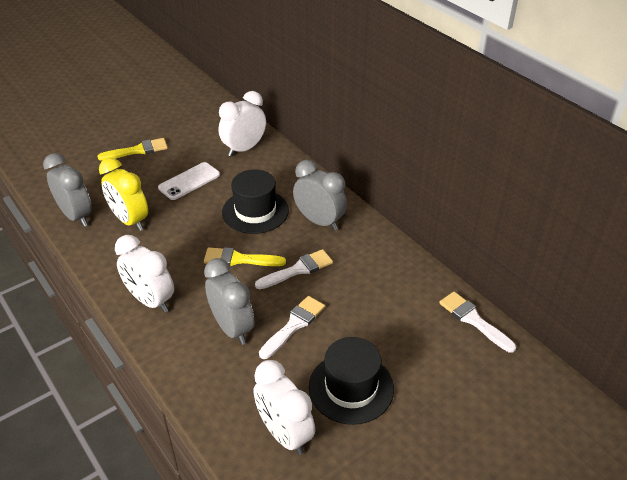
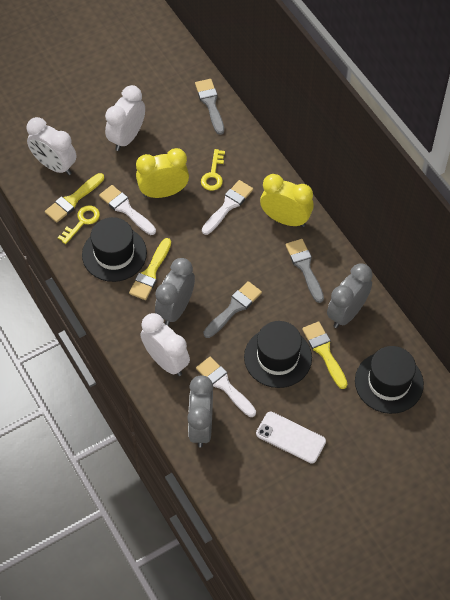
black hat: 2 -> 3
grey brush: 0 -> 3
yellow brush: 2 -> 3
yellow clock: 1 -> 2
yellow key: 0 -> 2

